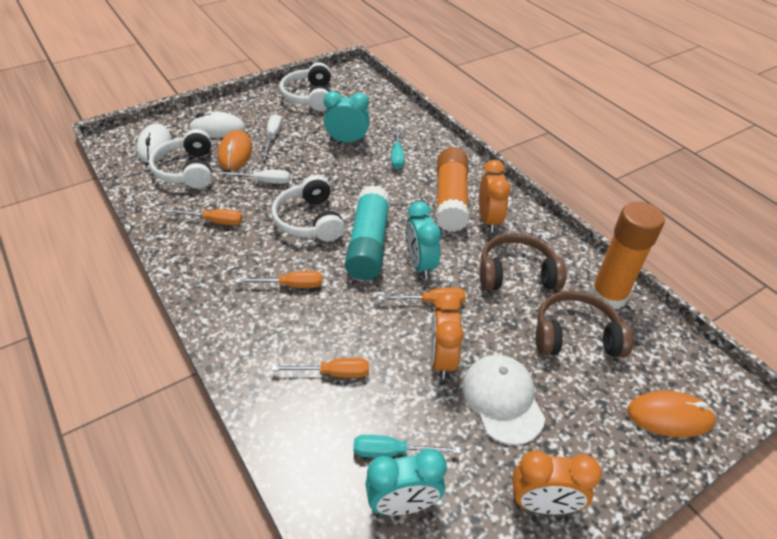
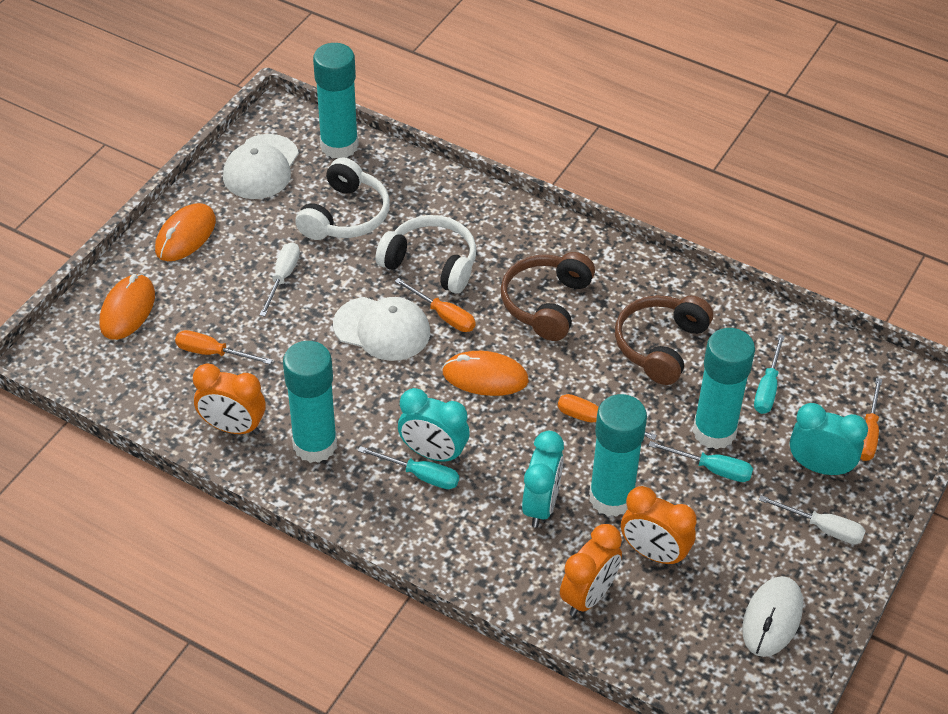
orange glue stick: 2 -> 0
orange mouse: 2 -> 3
turquoise glue stick: 1 -> 4
turquoise screwdriver: 2 -> 3
white cap: 1 -> 2
white headphones: 3 -> 2
white mouse: 2 -> 1

